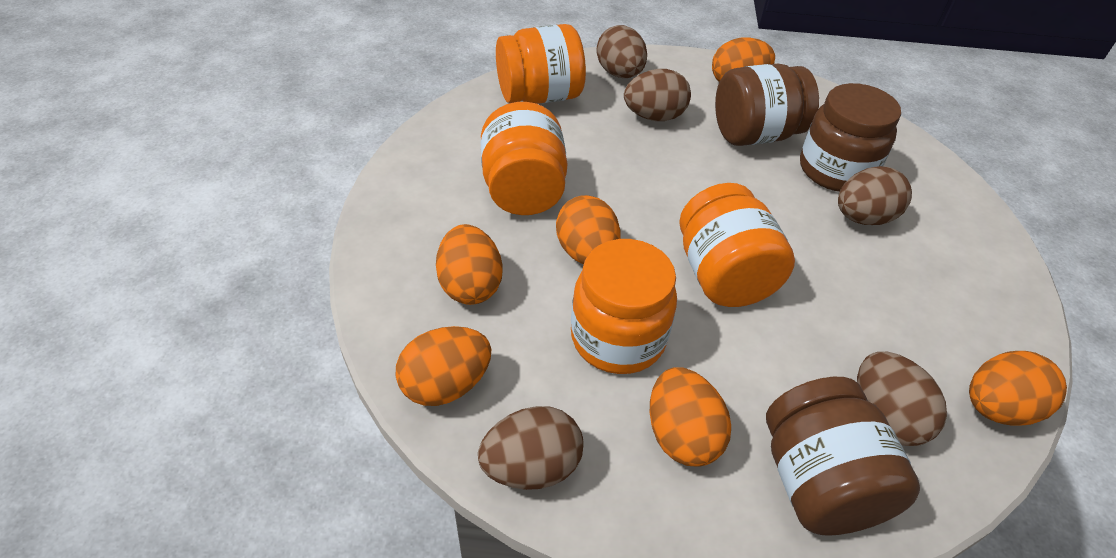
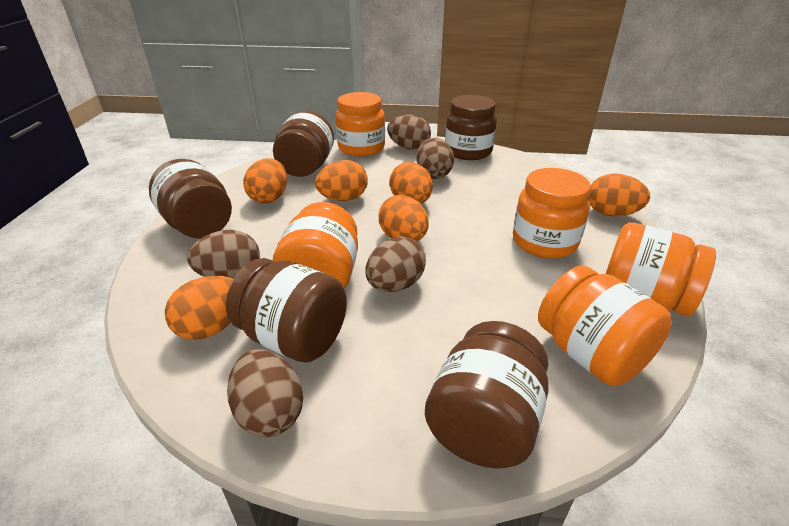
brown jar: 3 -> 5
orange jar: 4 -> 5

